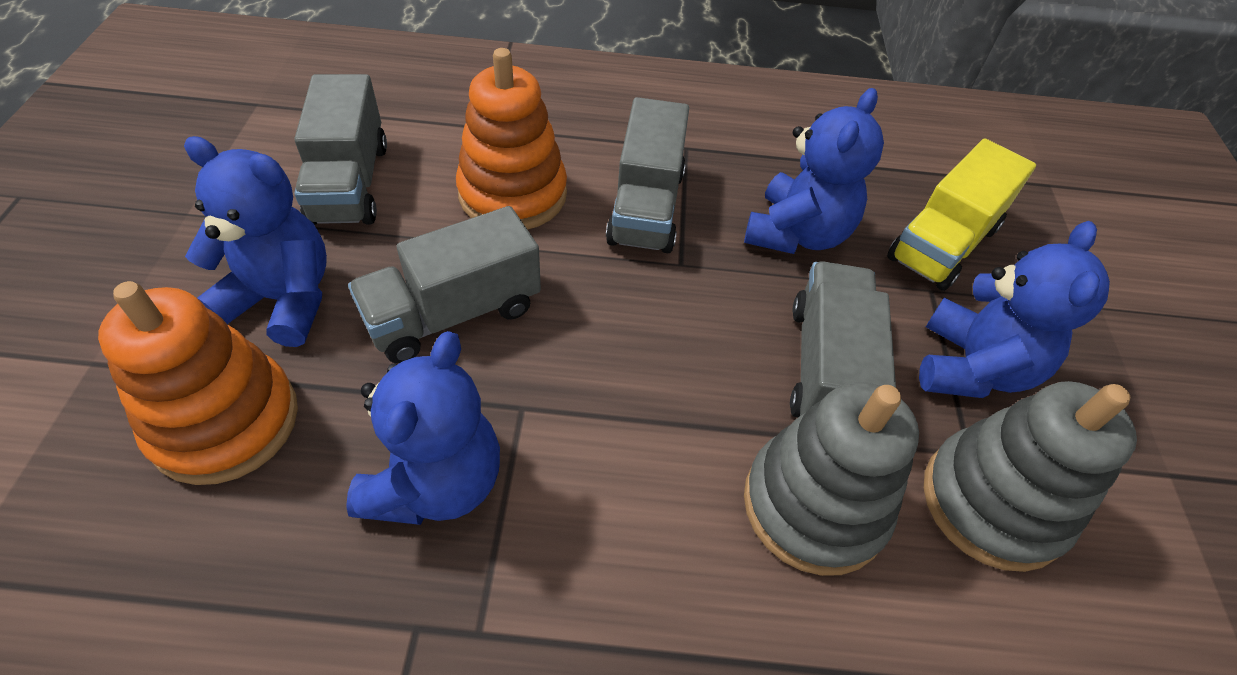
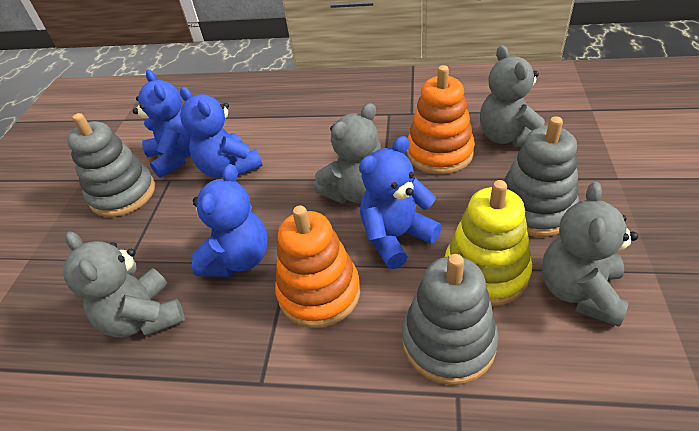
grey stacking toy: 2 -> 3
grey teddy bear: 0 -> 4
grey truck: 4 -> 0
yellow stacking toy: 0 -> 1
yellow truck: 1 -> 0

